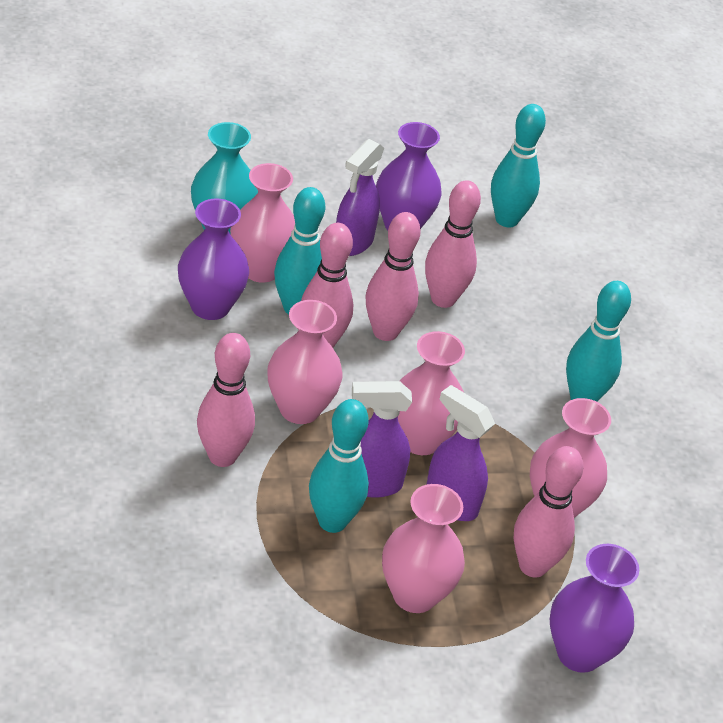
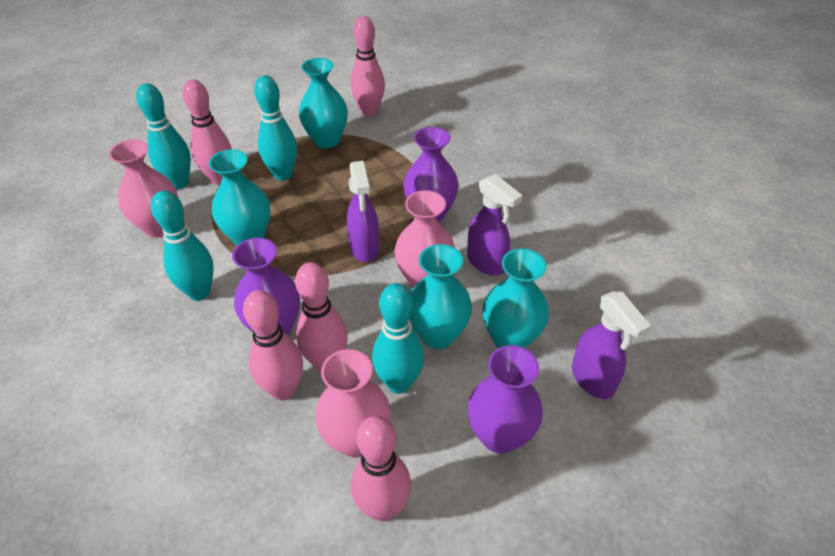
pink vase: 5 -> 3
turquoise vase: 1 -> 4

